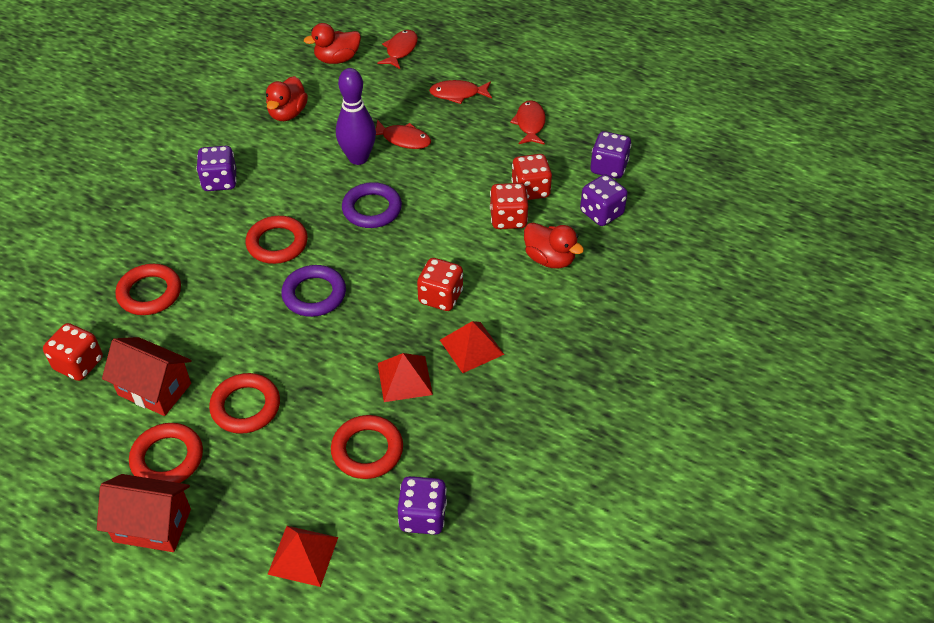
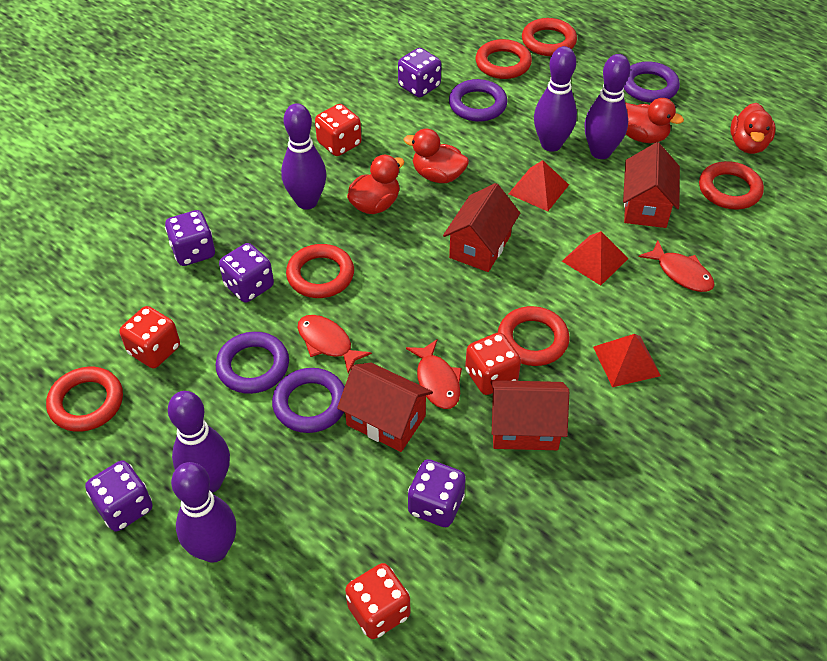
purple bowling pin: 1 -> 5
purple dice: 4 -> 5
purple ring: 2 -> 4
red duck: 3 -> 4
red fish: 4 -> 3
red house: 2 -> 4
red ring: 5 -> 6

